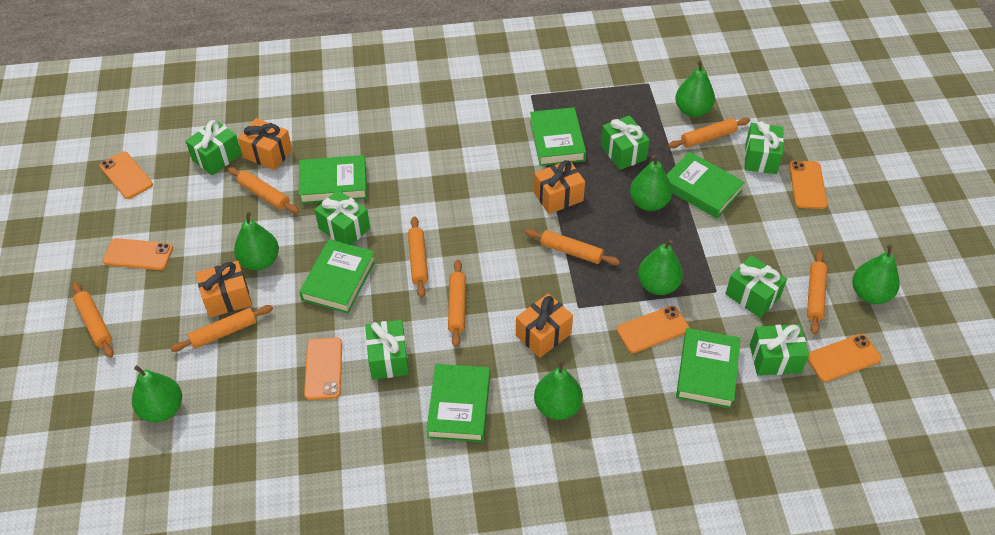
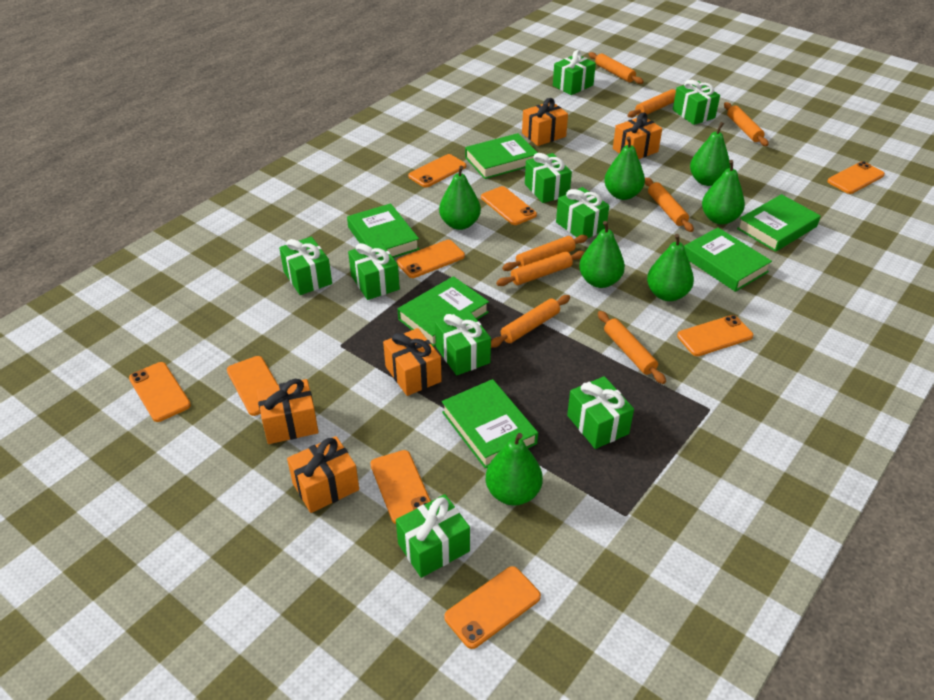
green gift: 7 -> 9
orange gift: 4 -> 5
orange phone: 6 -> 9

